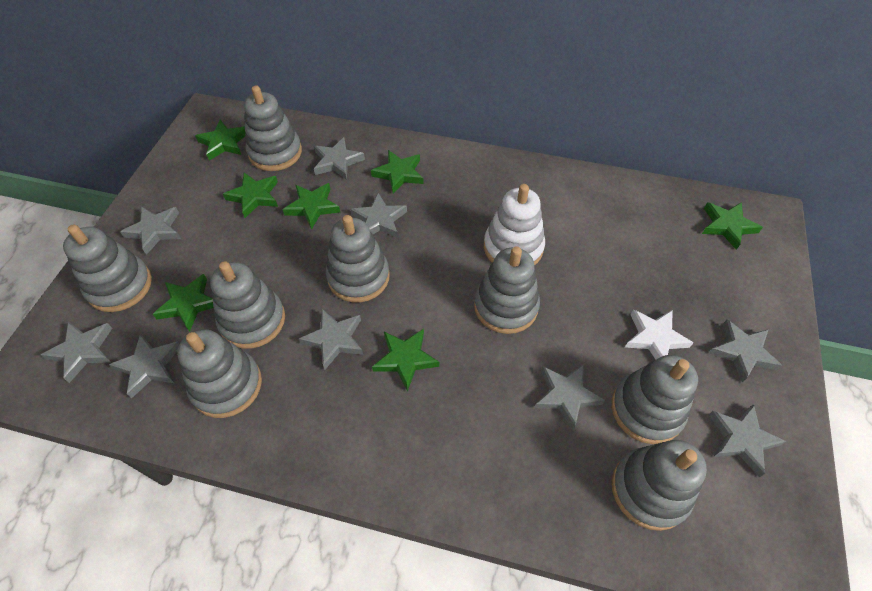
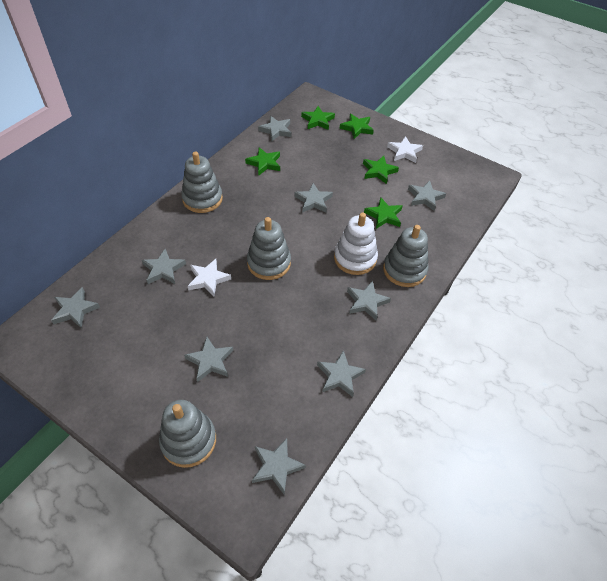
green star: 7 -> 5
grey stacking toy: 8 -> 4
white star: 1 -> 2

